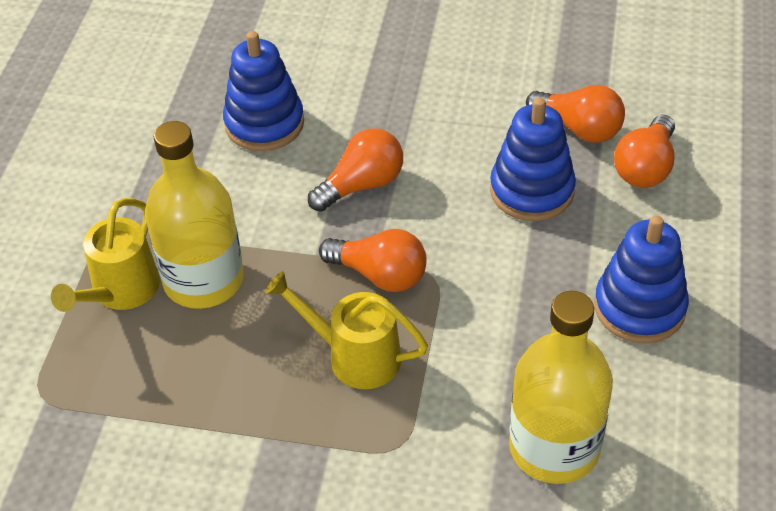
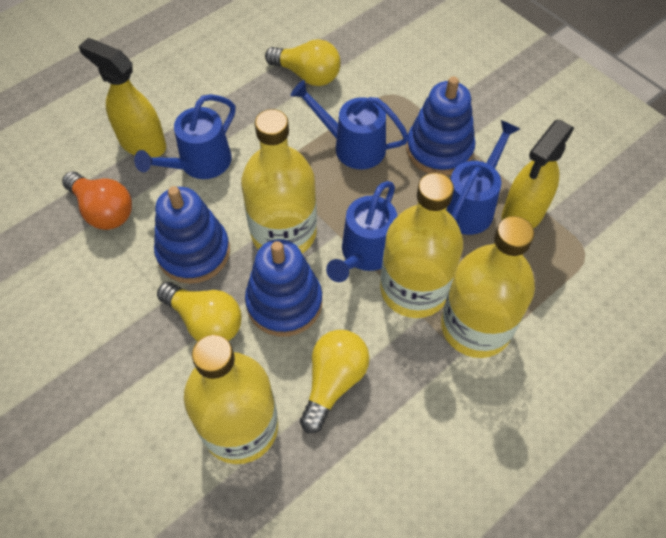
blue watering can: 0 -> 4
orange light bulb: 4 -> 1
yellow bottle: 2 -> 4
yellow light bulb: 0 -> 3
yellow spray bottle: 0 -> 2
yellow watering can: 2 -> 0

